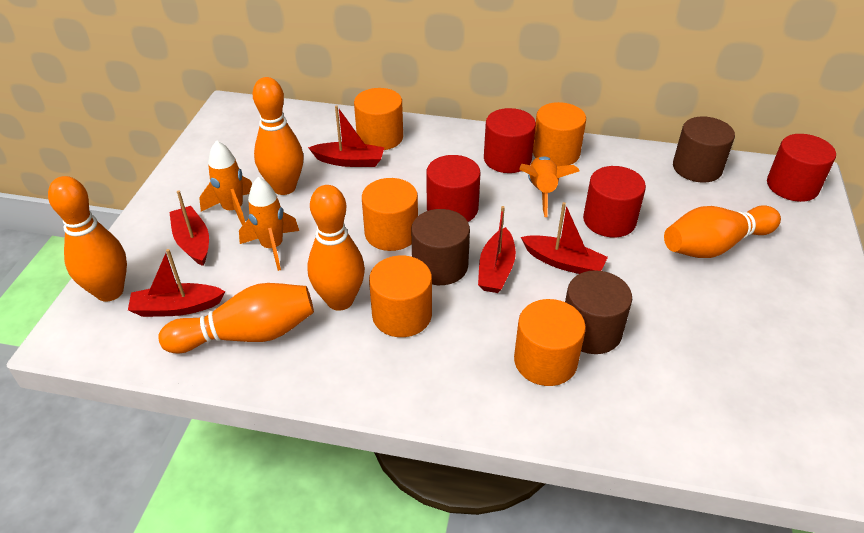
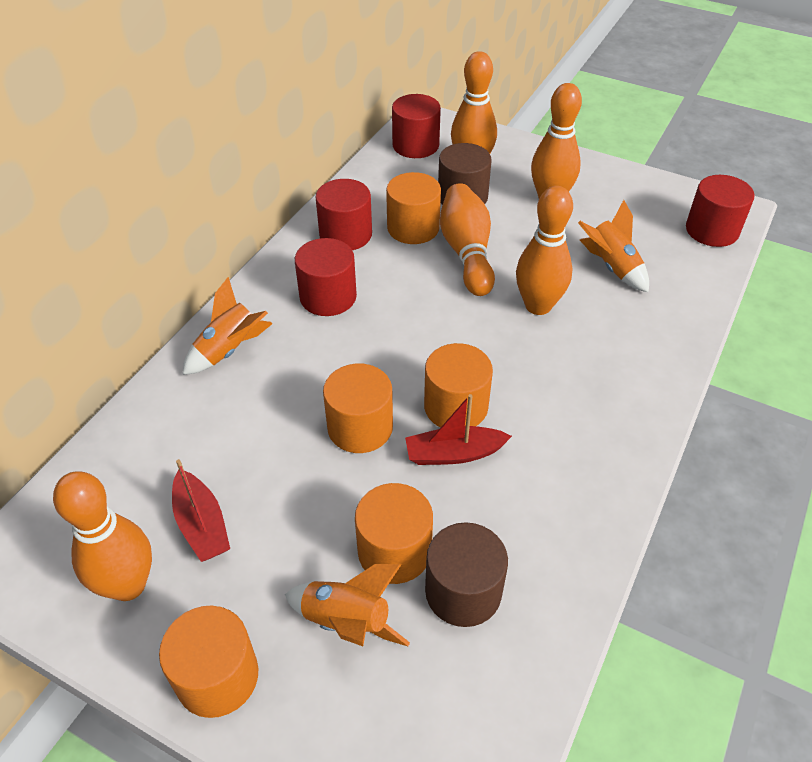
brown cylinder: 3 -> 2
red boat: 5 -> 2

